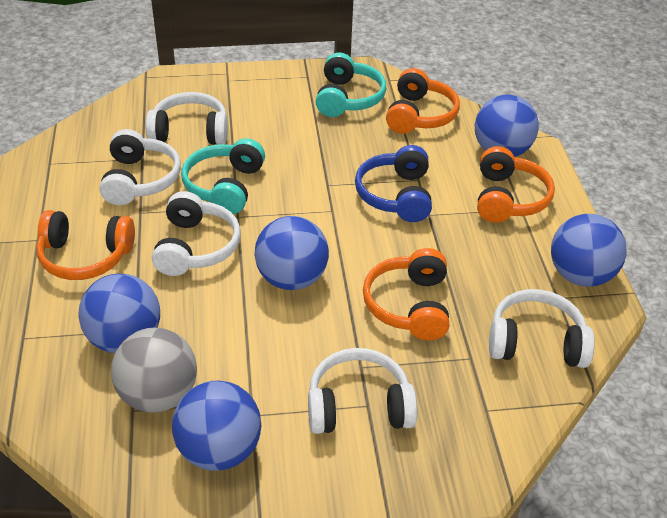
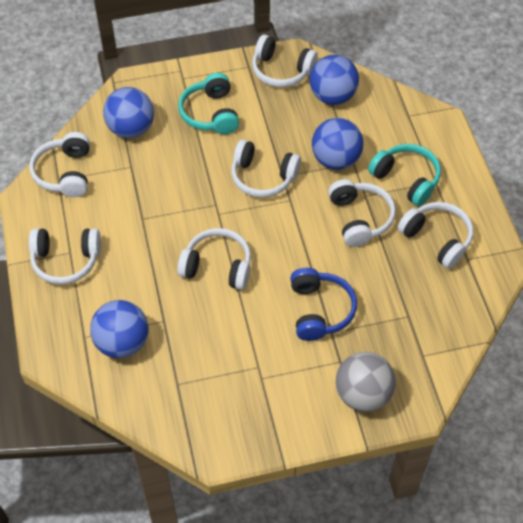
blue ball: 5 -> 4
orange headphones: 4 -> 0
white headphones: 5 -> 7

